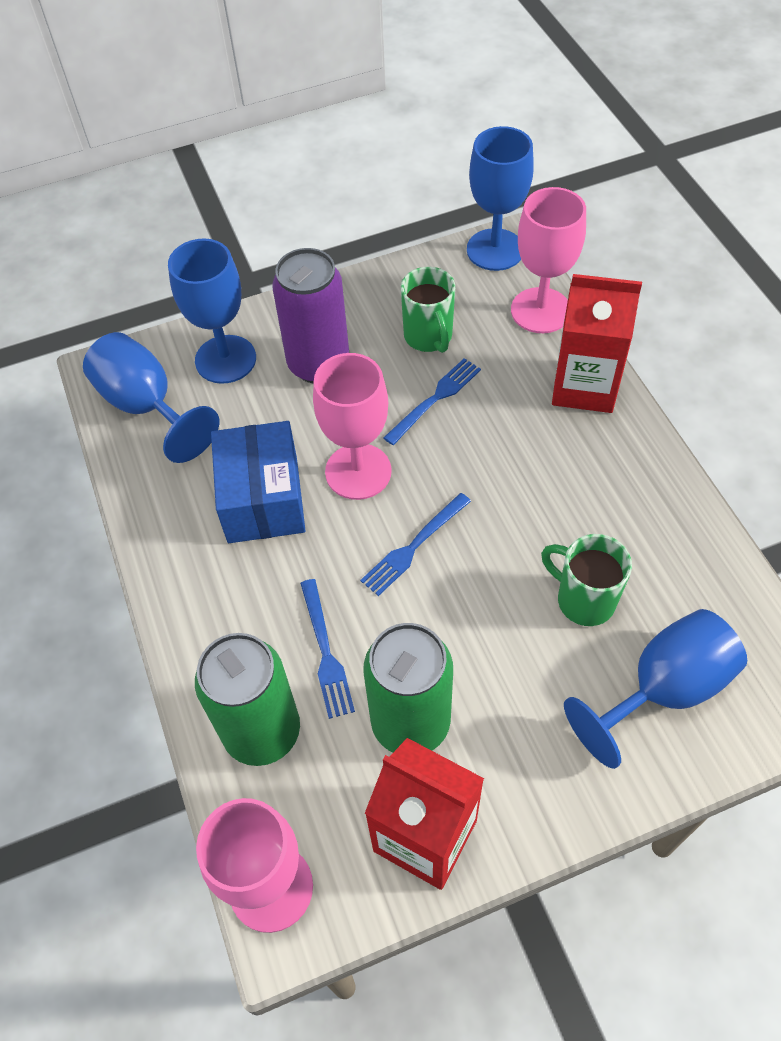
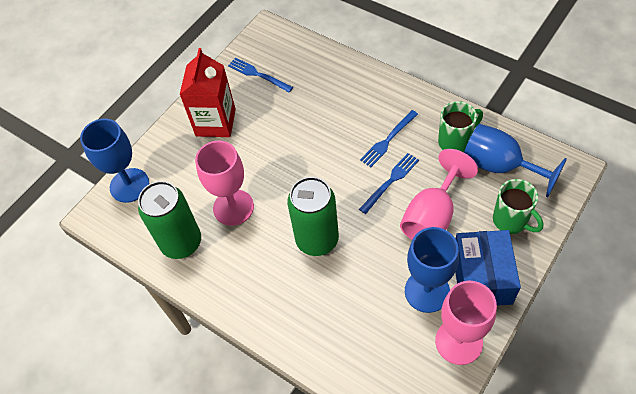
blue goblet: 4 -> 3
purple can: 1 -> 0
red carton: 2 -> 1

